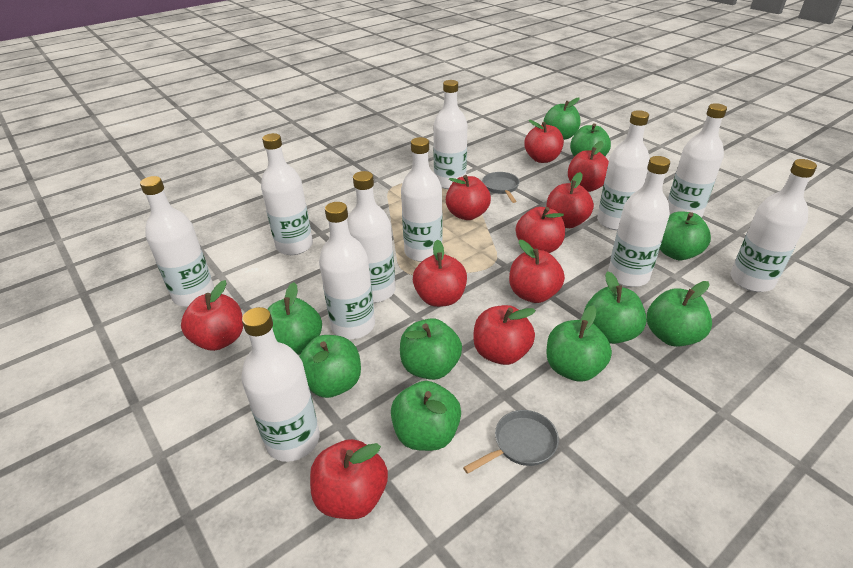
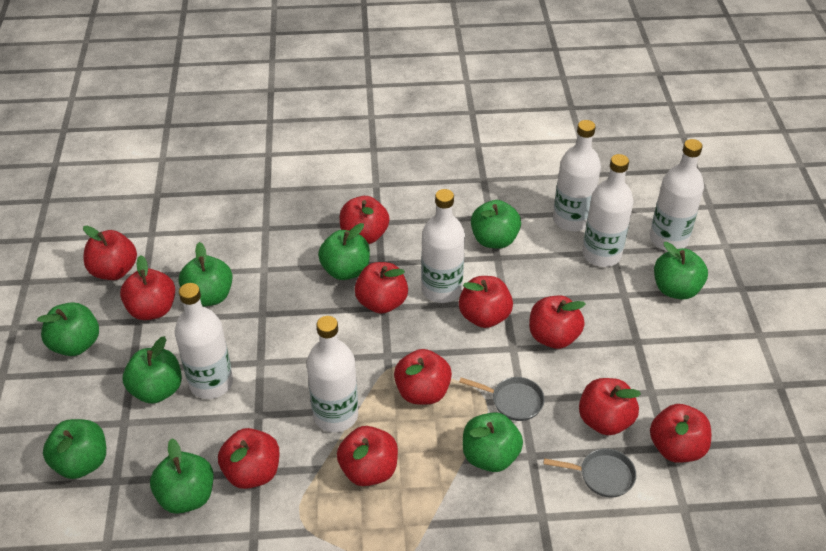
green apple: 10 -> 9
red apple: 10 -> 11
white bottle: 11 -> 6

